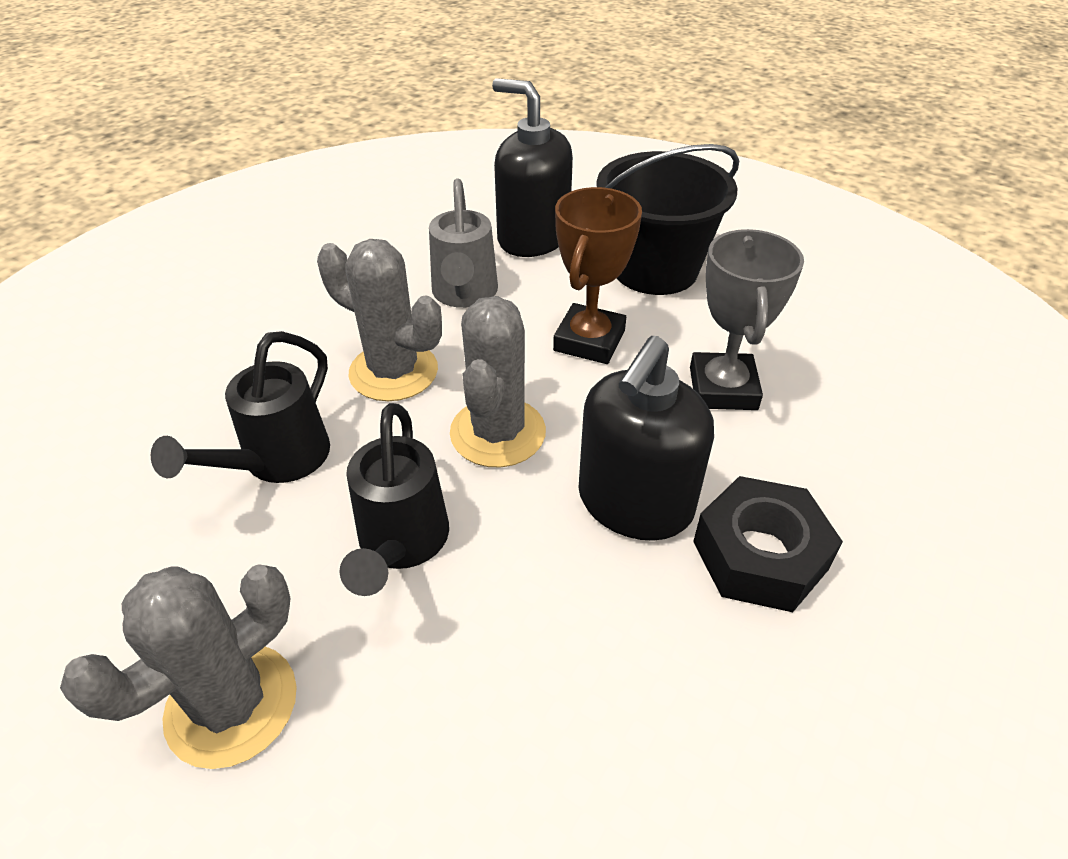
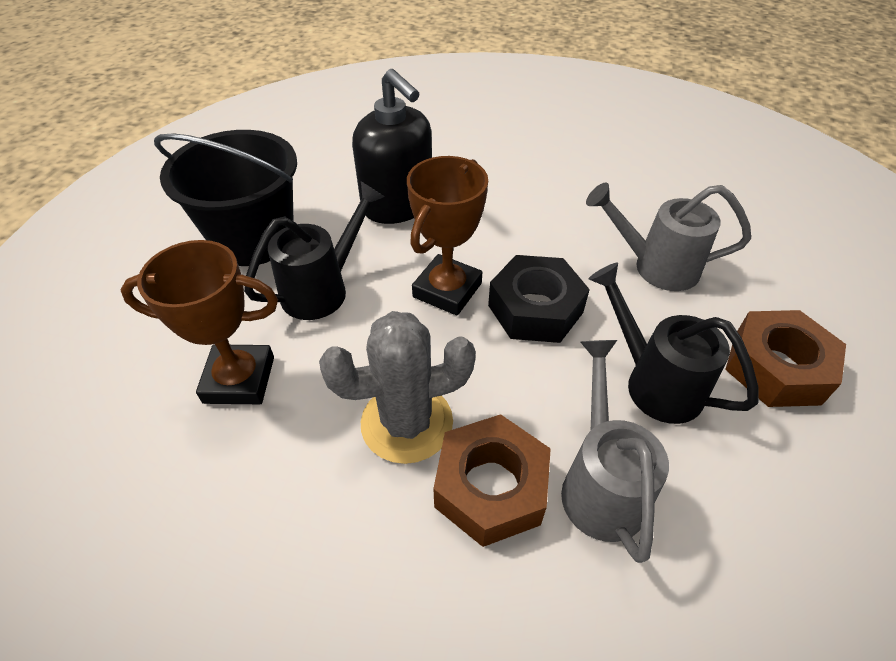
black soap dispenser: 2 -> 1
brown nut: 0 -> 2
brown trophy: 1 -> 2
grey cactus: 3 -> 1
grey trophy: 1 -> 0
grey watering can: 1 -> 2

